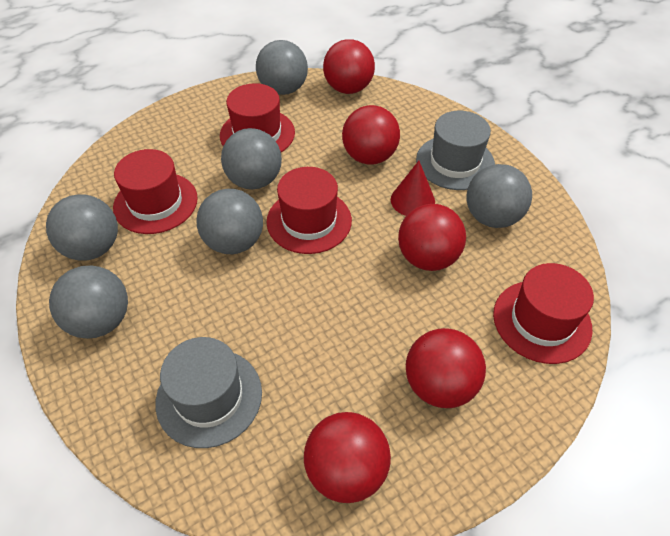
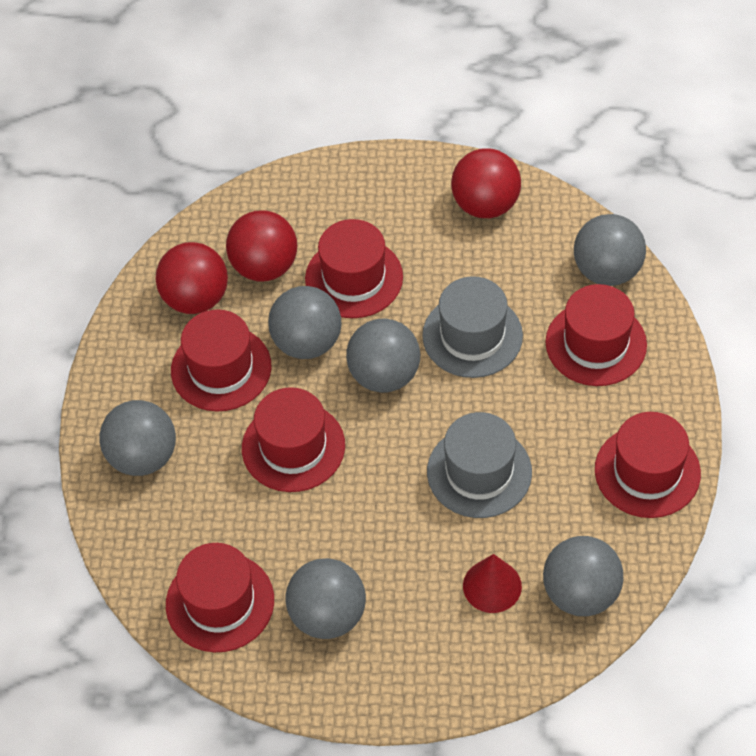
red ball: 5 -> 3
red hat: 4 -> 6

